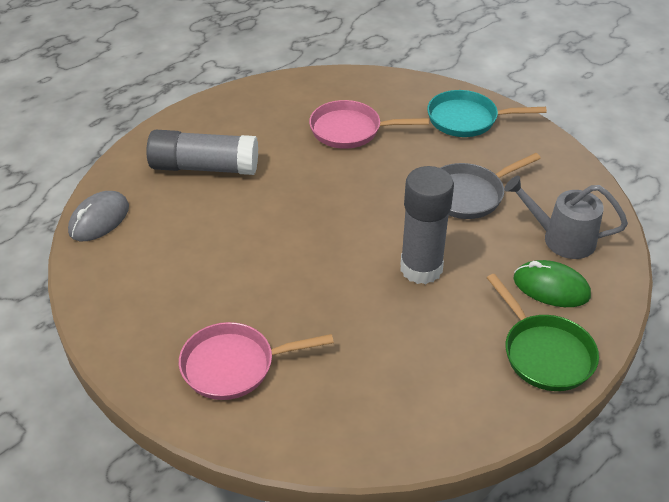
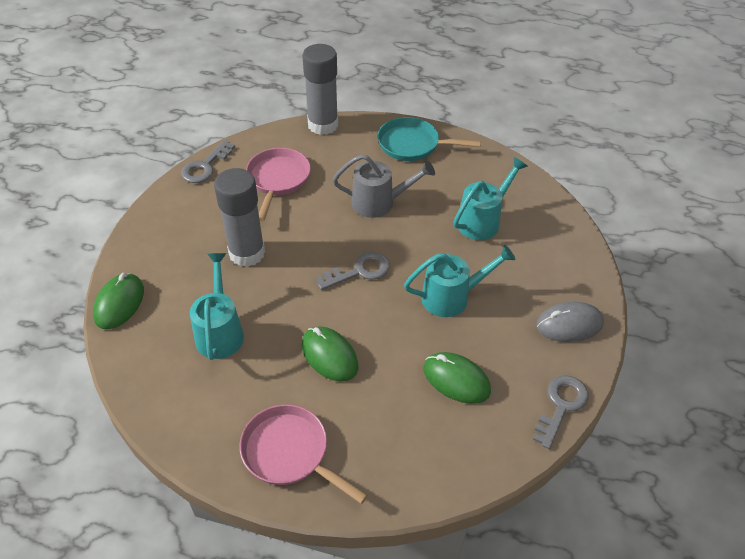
green mouse: 1 -> 3
green pan: 1 -> 0
grey key: 0 -> 3
grey pan: 1 -> 0
turquoise watering can: 0 -> 3

